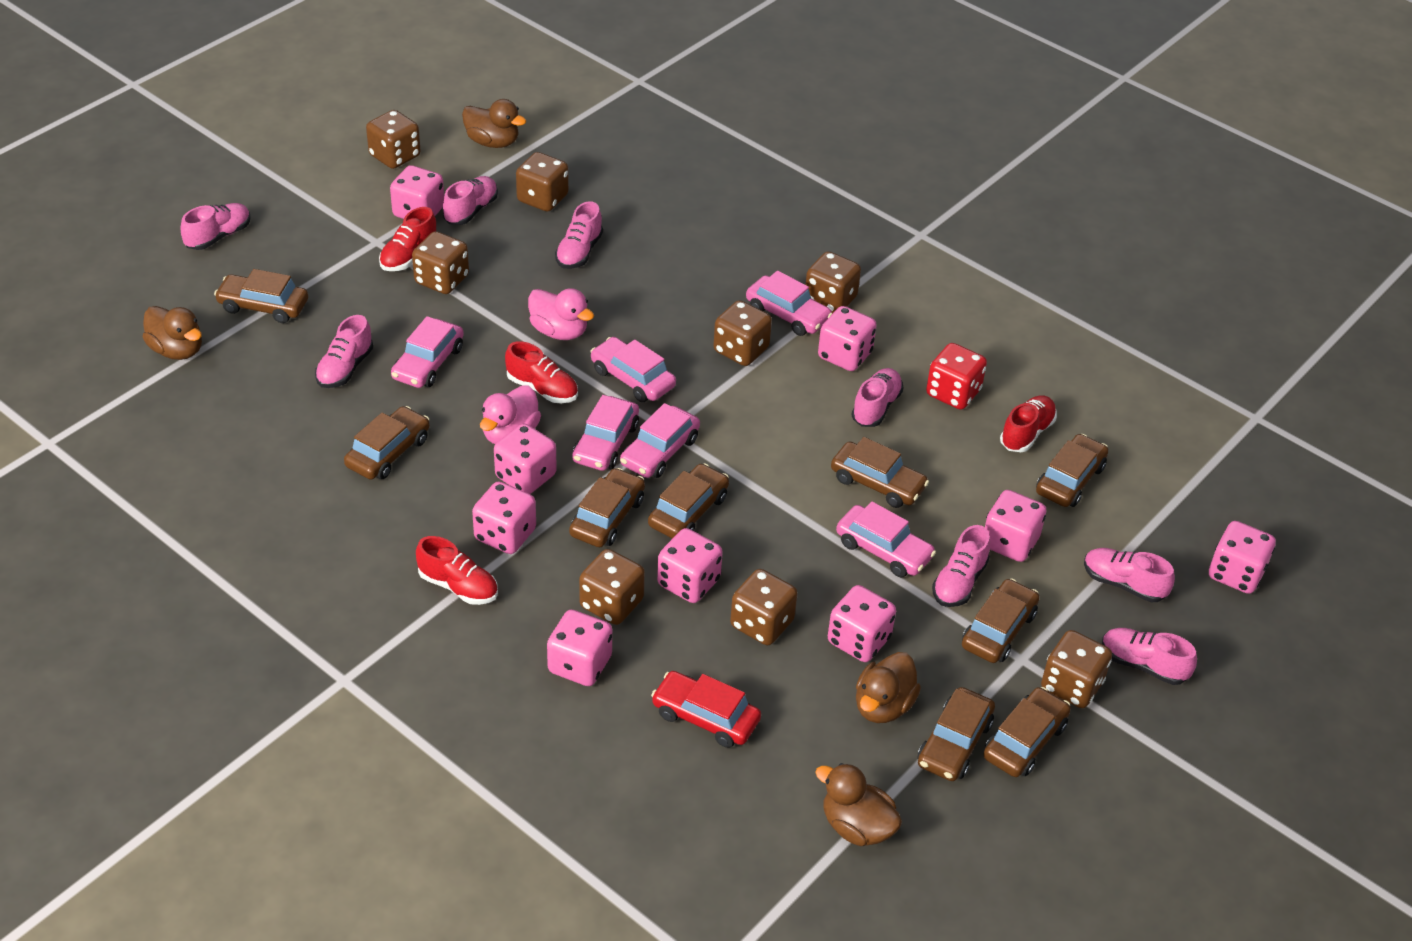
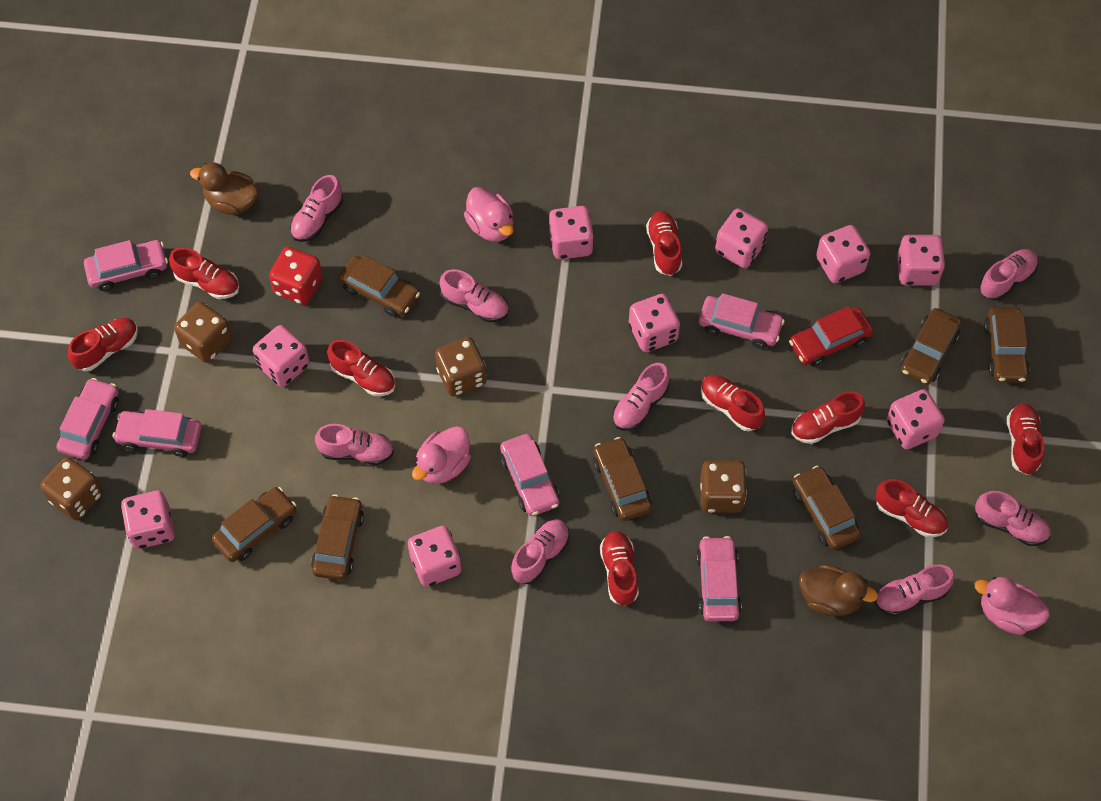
brown car: 9 -> 7
brown dice: 8 -> 4
brown duck: 4 -> 2
pink duck: 2 -> 3
red shoe: 4 -> 9

